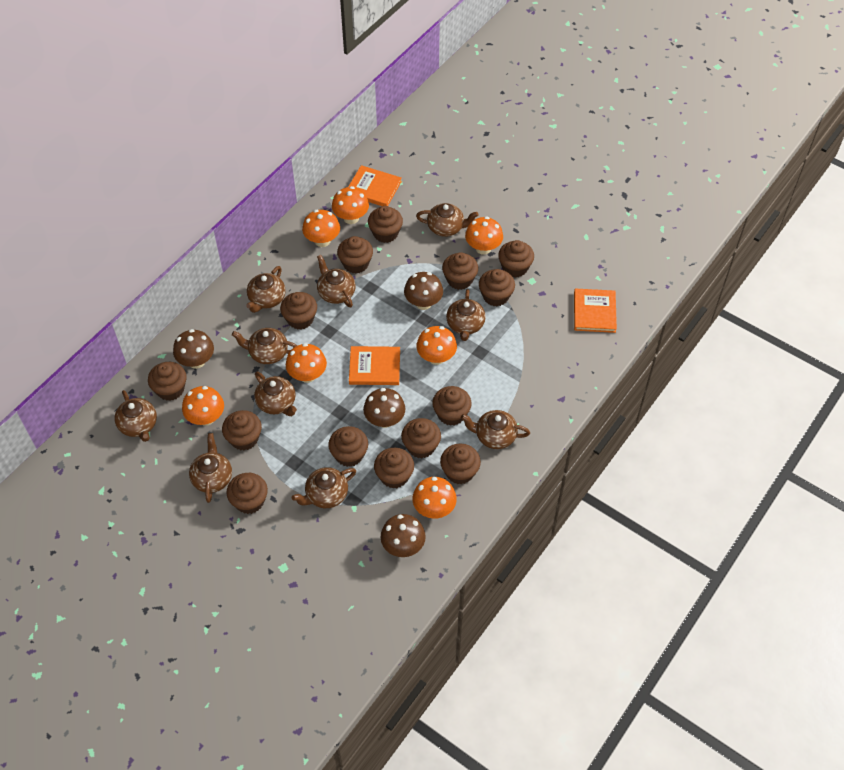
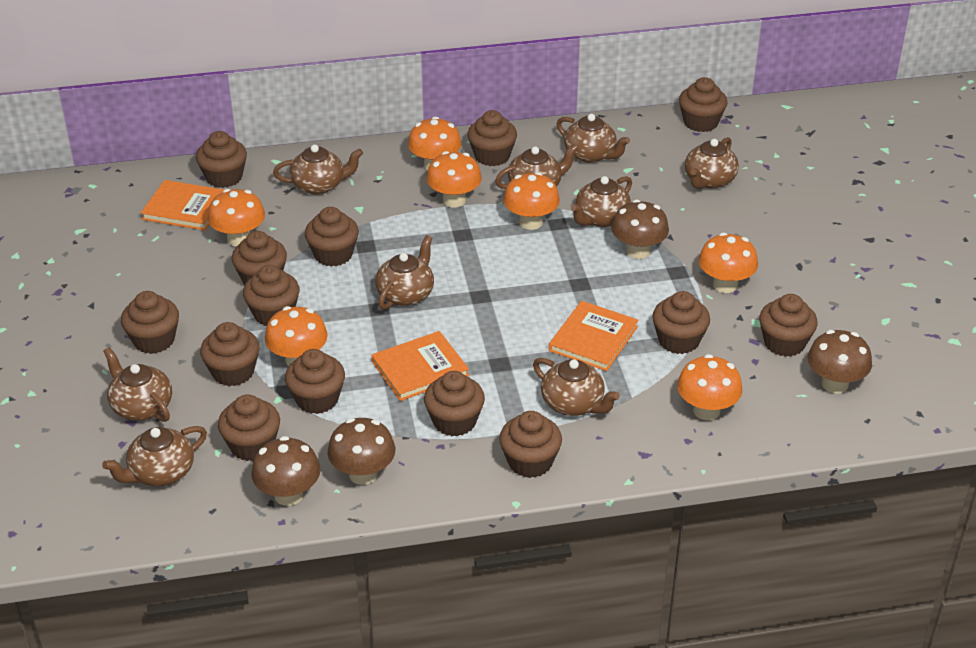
brown teapot: 10 -> 9

